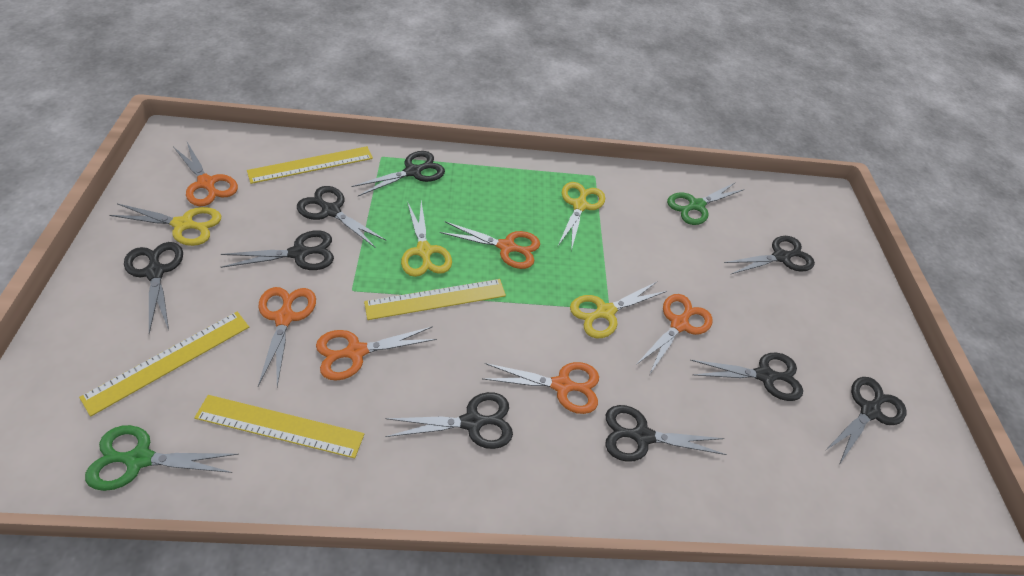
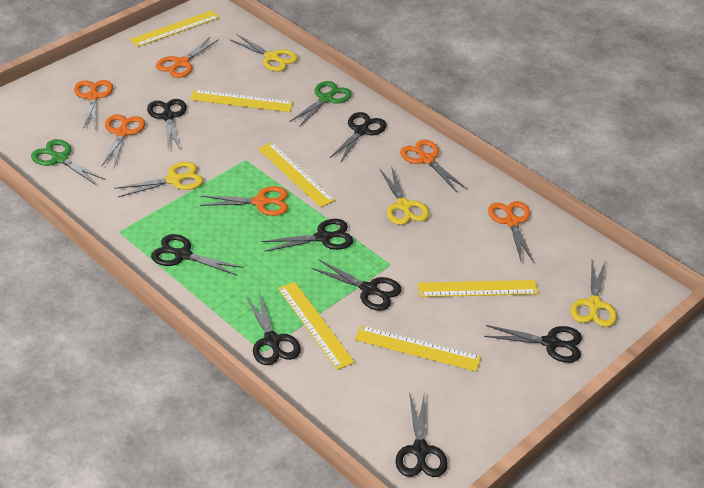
black scissors: 9 -> 8
yellow ruler: 4 -> 6

